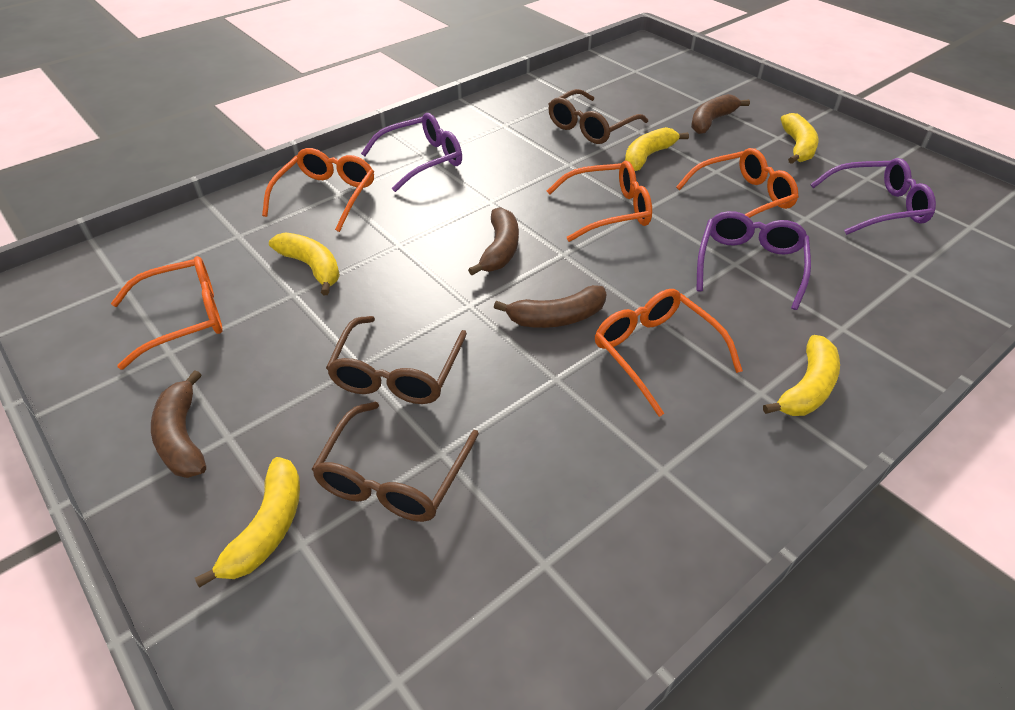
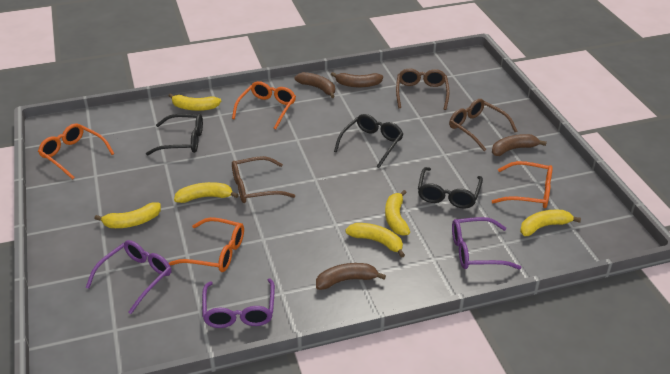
black glasses: 0 -> 3
orange glasses: 5 -> 4
yellow banana: 5 -> 6

